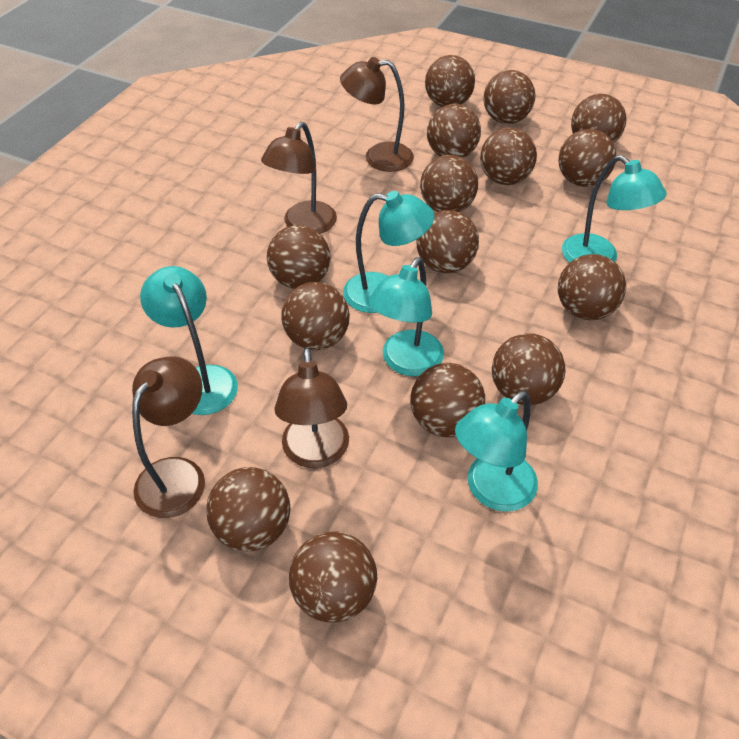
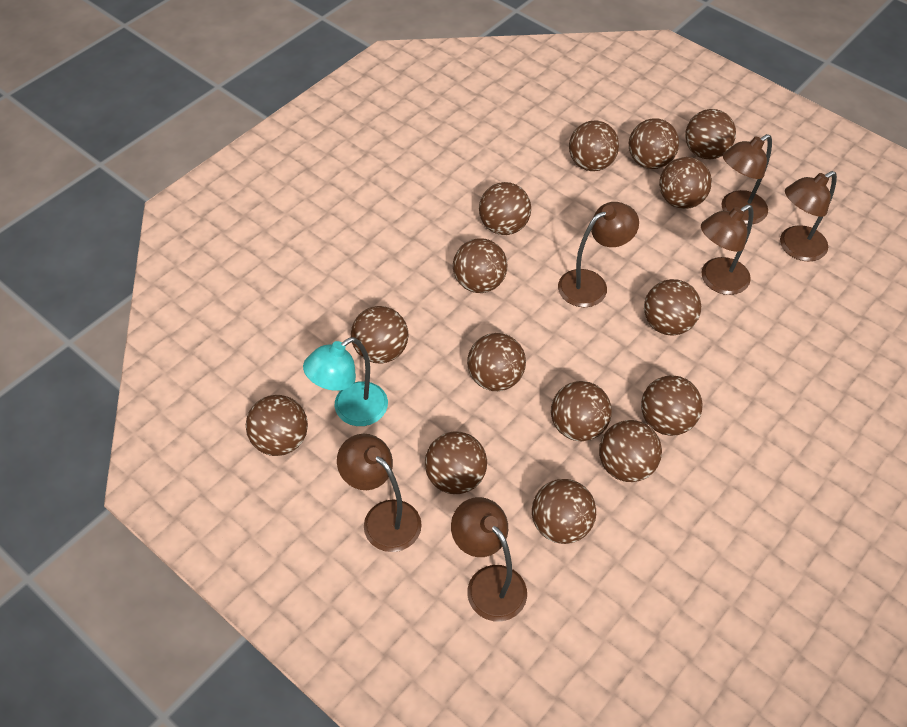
brown lamp: 4 -> 6
turquoise lamp: 5 -> 1

